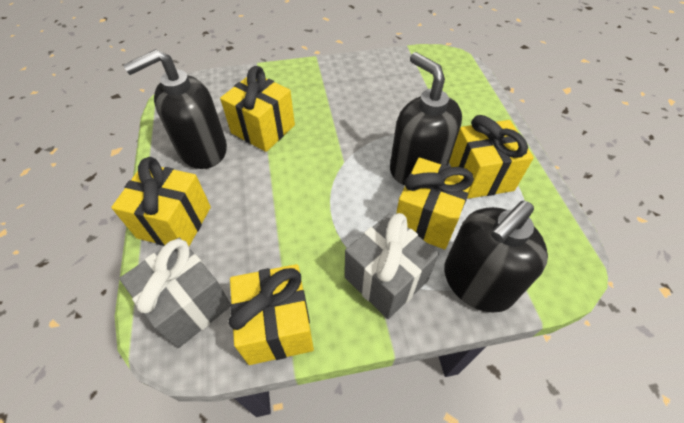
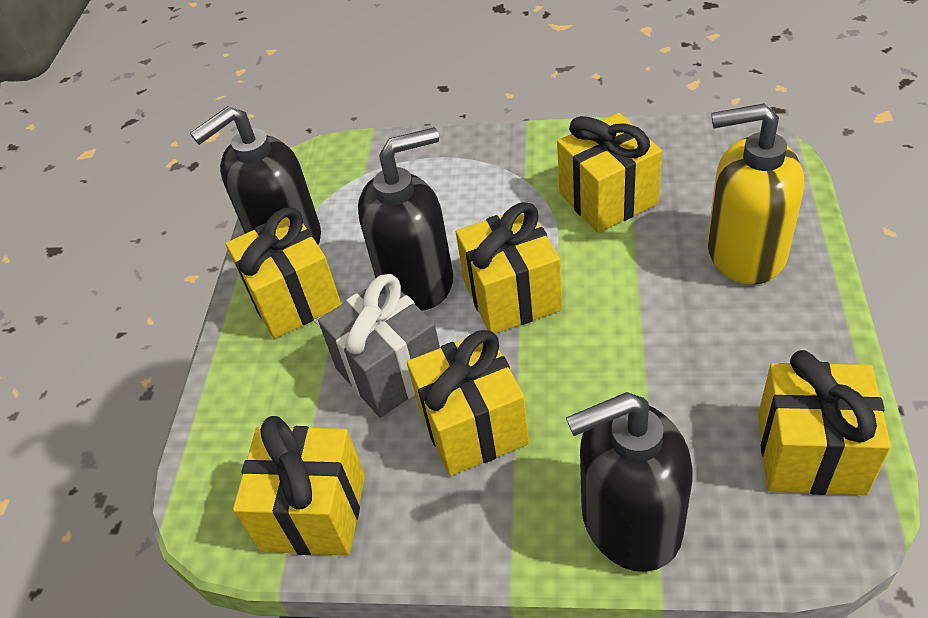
grey gift: 2 -> 1
yellow gift: 5 -> 6
yellow soap dispenser: 0 -> 1

